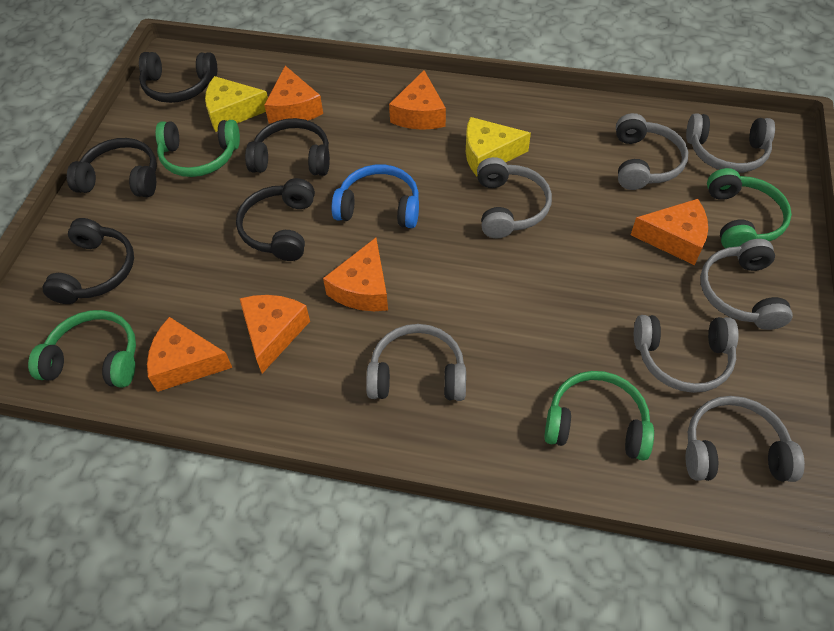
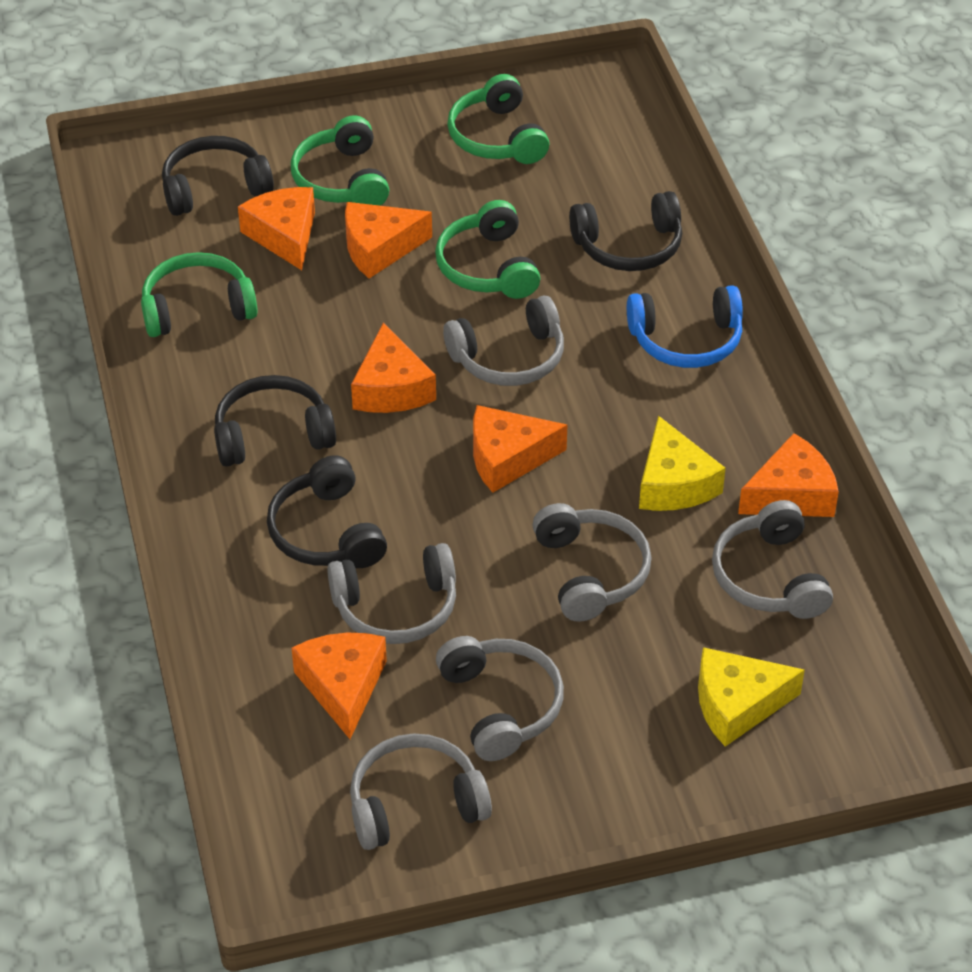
black headphones: 5 -> 4
grey headphones: 7 -> 6

